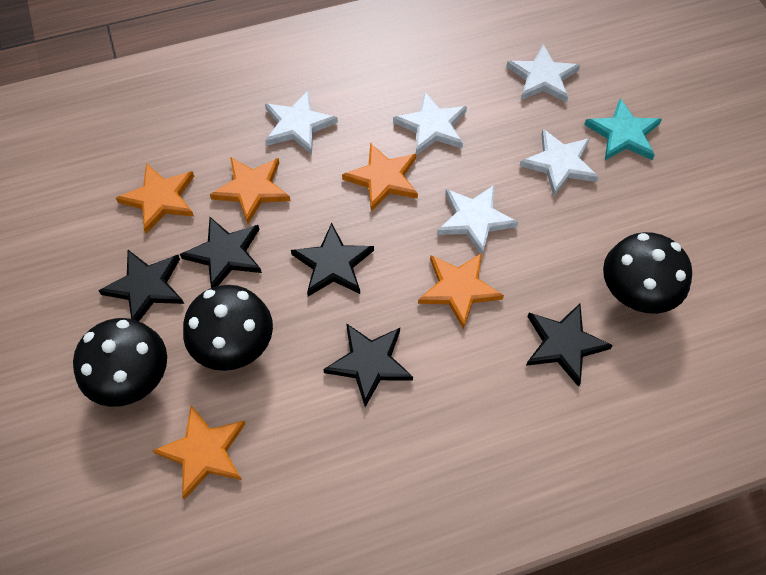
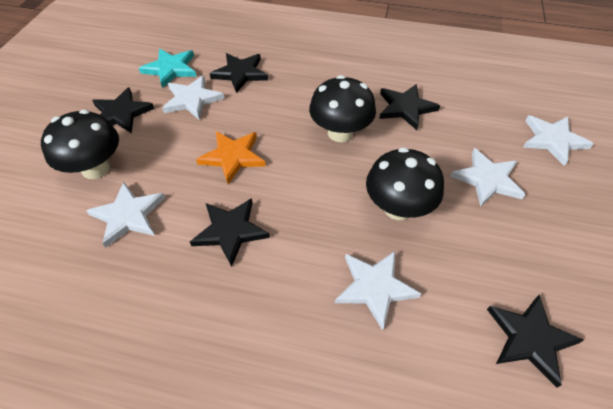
orange star: 5 -> 1

